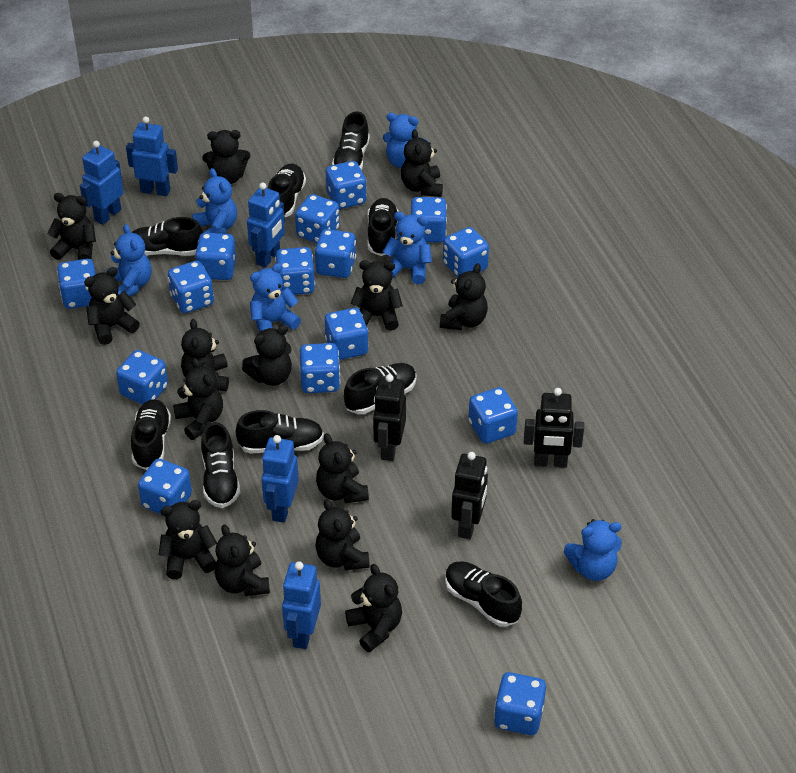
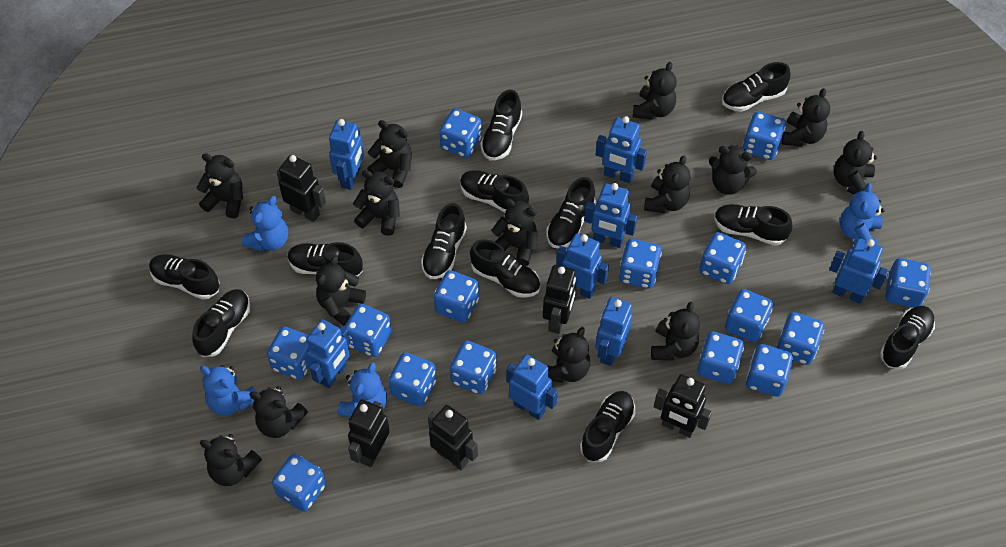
black robot: 3 -> 5
black shoe: 9 -> 12
blue robot: 5 -> 8
blue teddy bear: 6 -> 4

